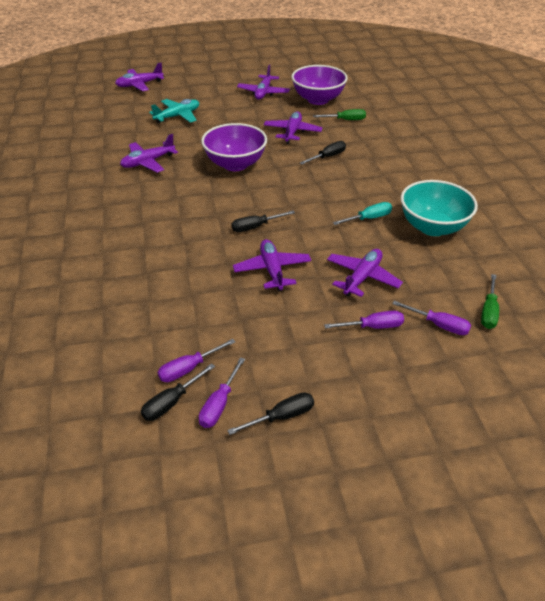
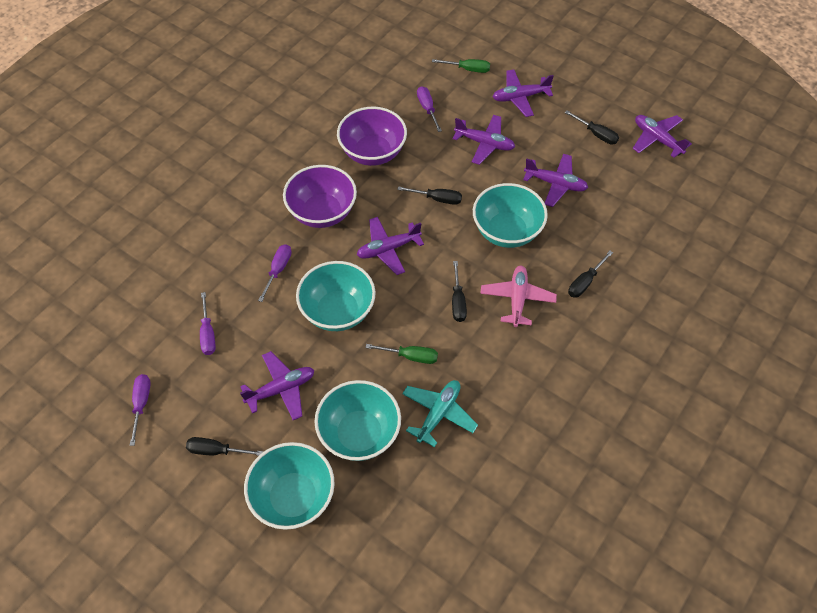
black screwdriver: 4 -> 5
pink plane: 0 -> 1
turquoise bowl: 1 -> 4
turquoise screwdriver: 1 -> 0

